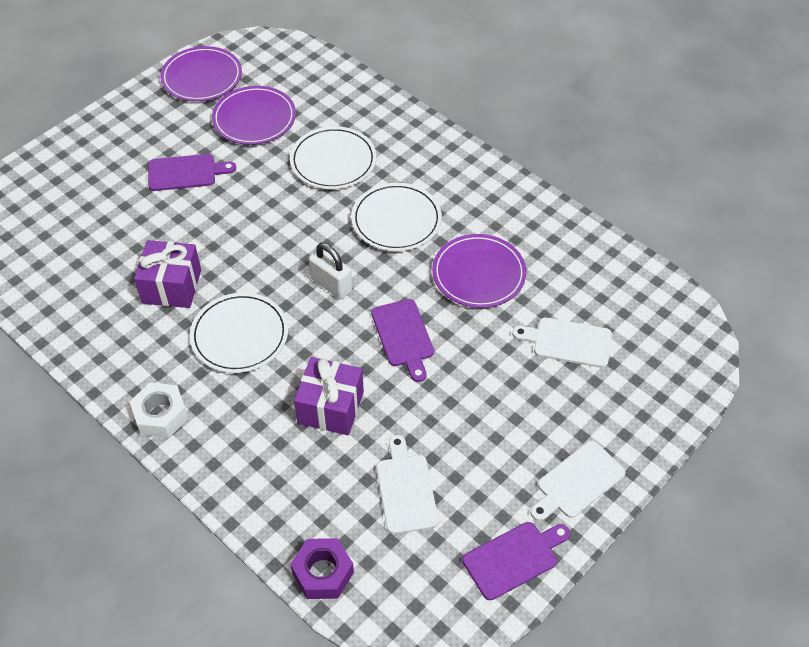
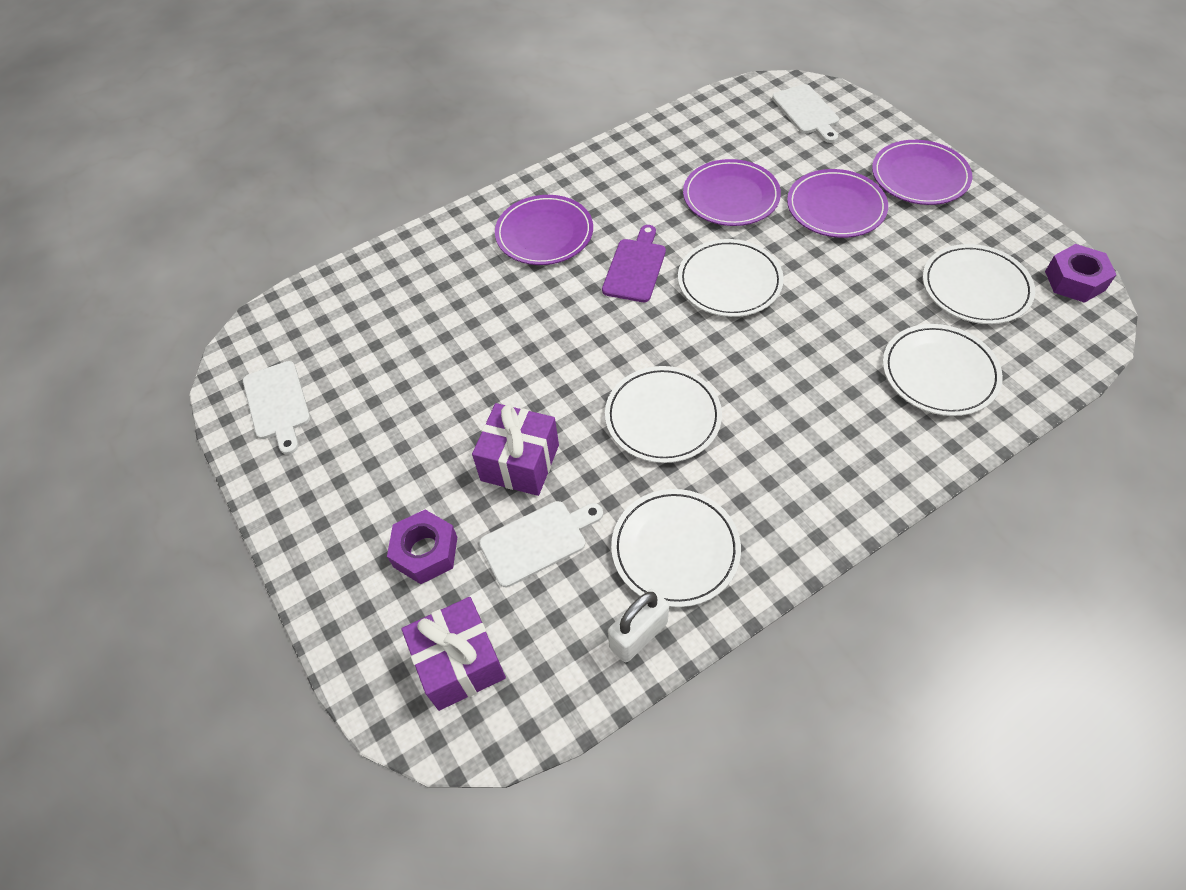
purple cutting board: 3 -> 1
purple nut: 1 -> 2
purple plate: 3 -> 4
white nut: 1 -> 0
white plate: 3 -> 5

